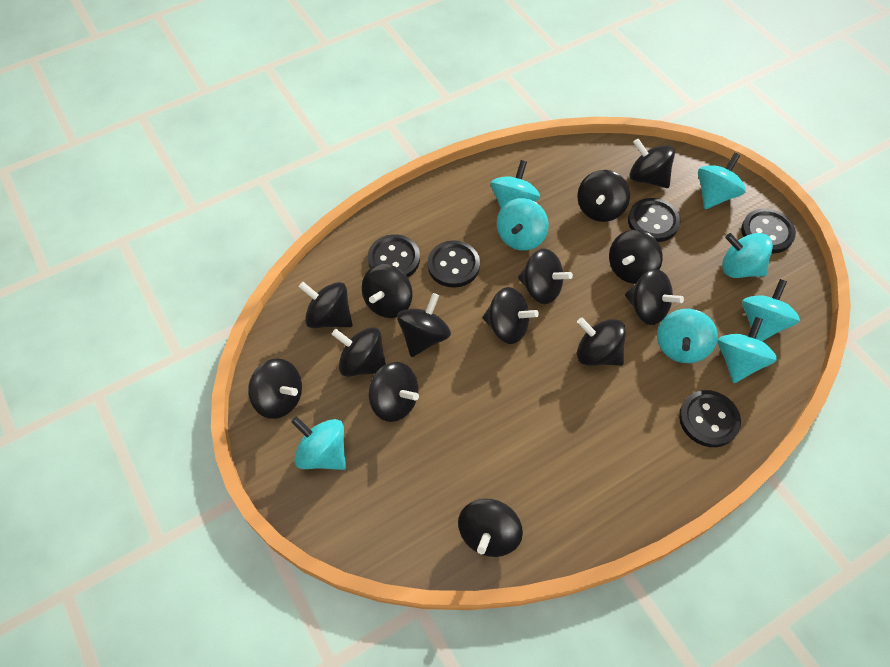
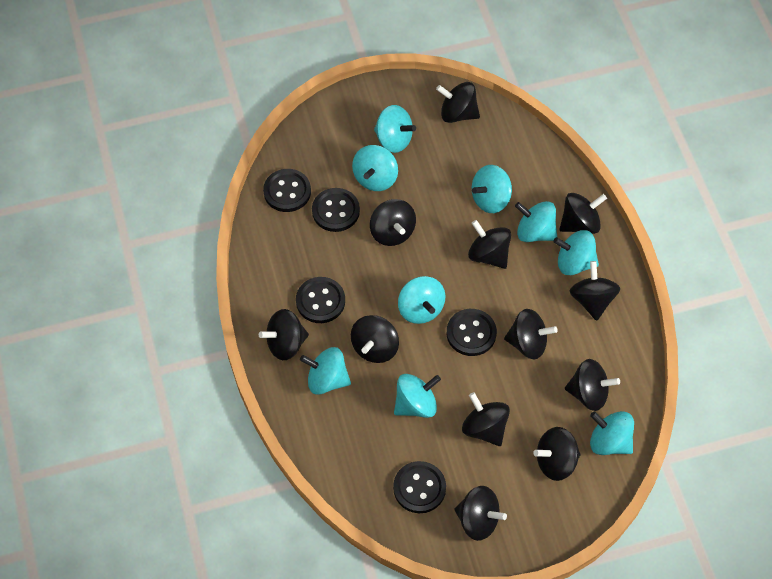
black spinning top: 14 -> 12
turquoise spinning top: 8 -> 9

